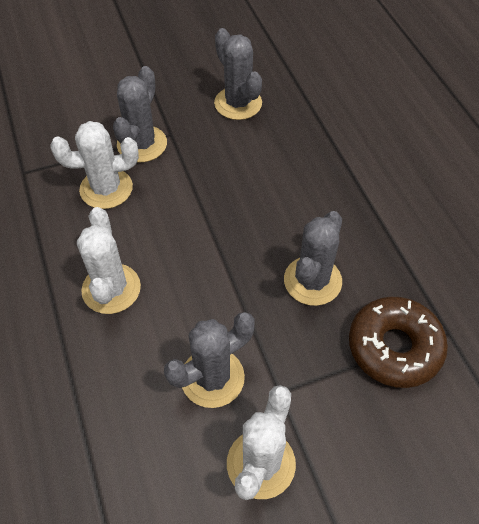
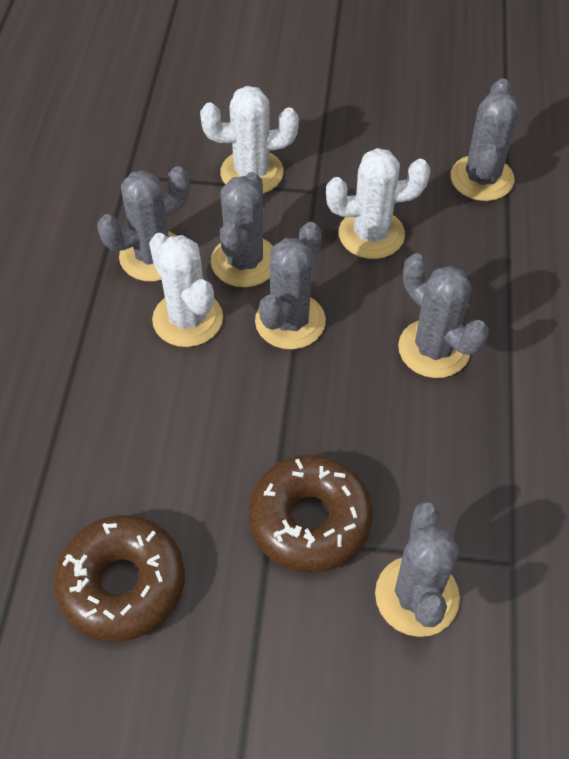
brown donut: 1 -> 2
grey cactus: 4 -> 6

